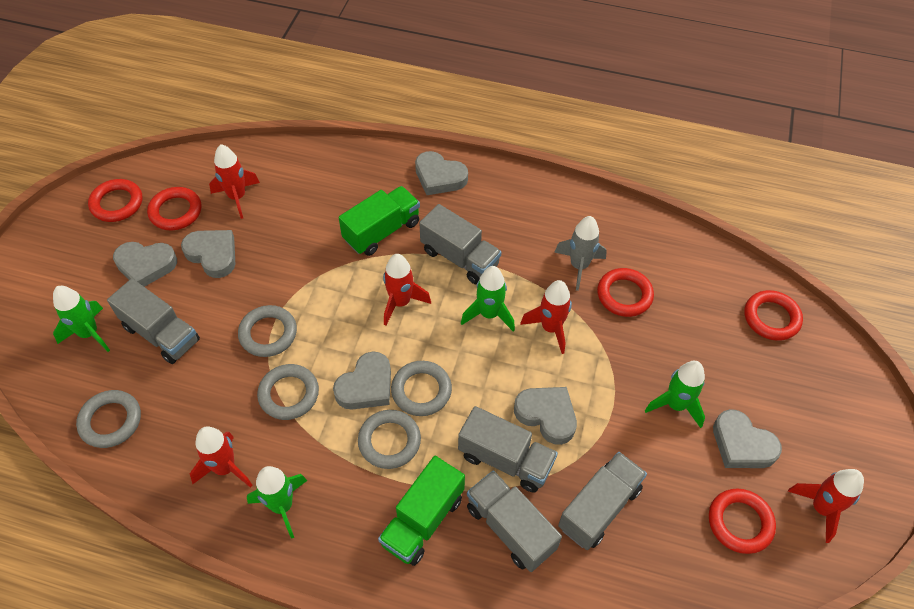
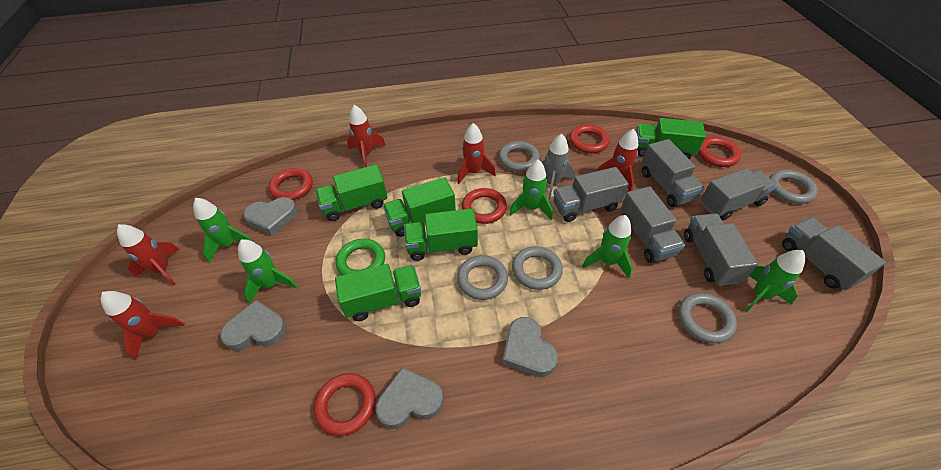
green ring: 0 -> 1
green rocket: 4 -> 5
green truck: 2 -> 5
grey heart: 6 -> 4
grey truck: 5 -> 6

